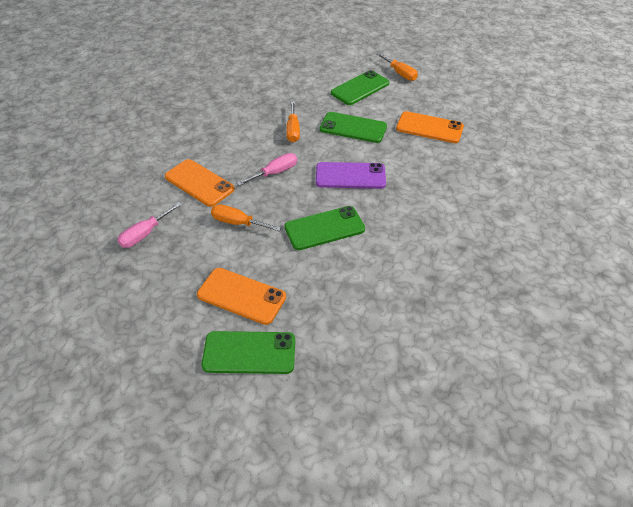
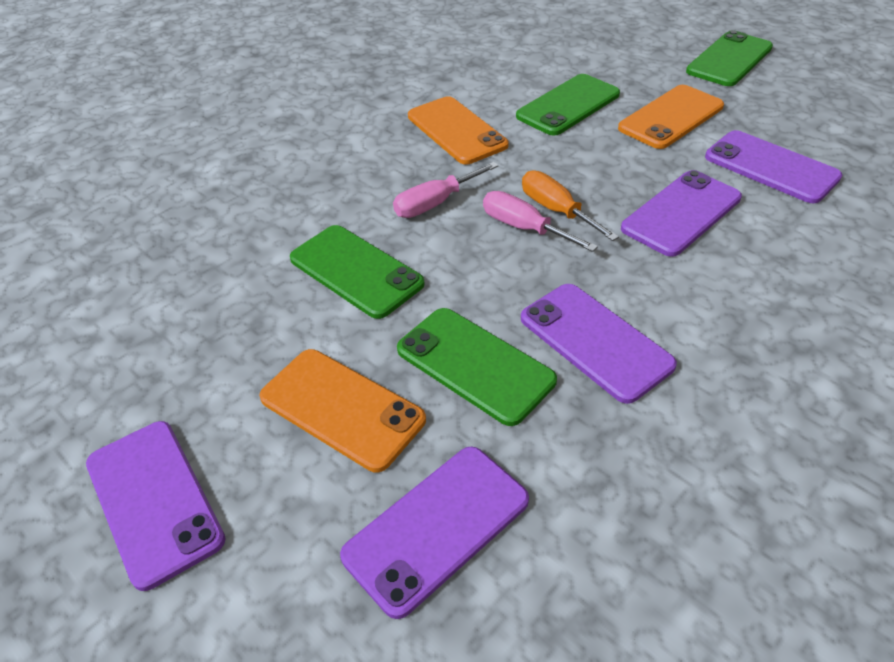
orange screwdriver: 3 -> 1
purple phone: 1 -> 5

